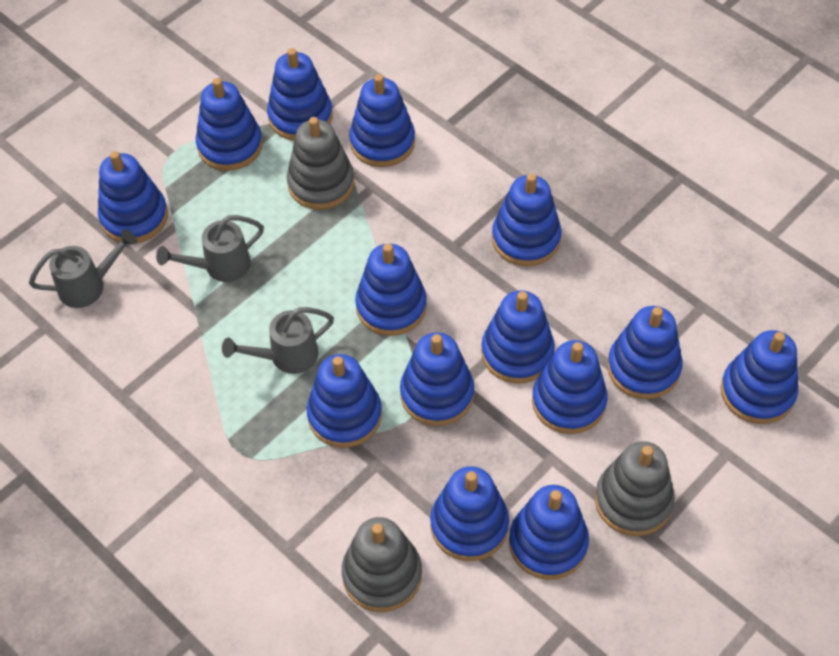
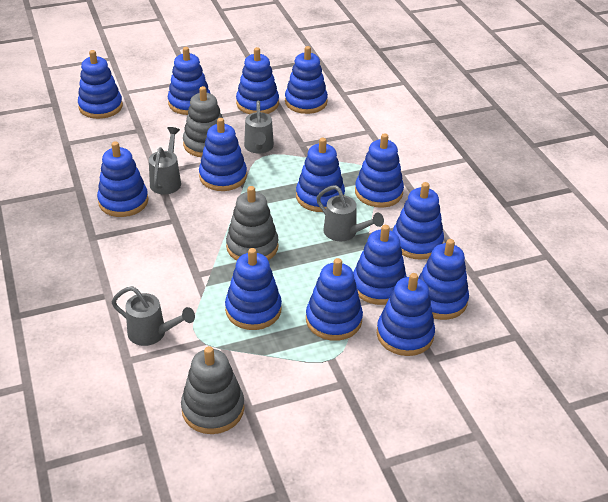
grey watering can: 3 -> 4

